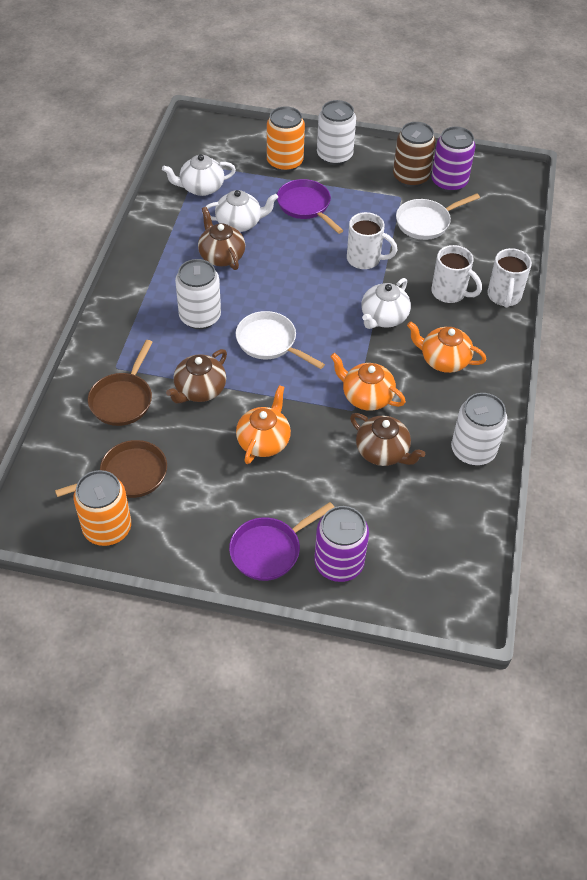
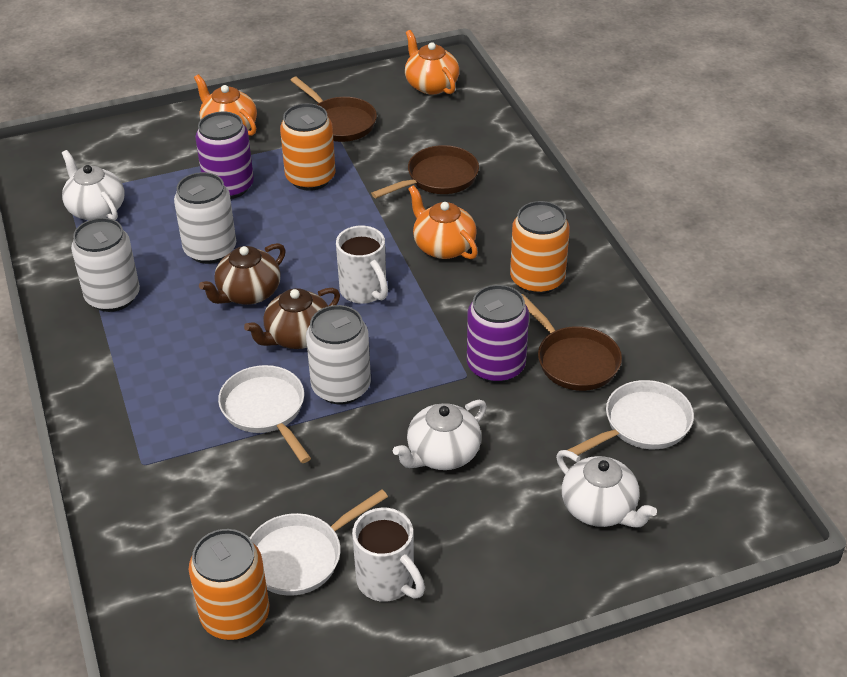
brown can: 1 -> 0
brown pan: 2 -> 3
brown teapot: 3 -> 2
orange can: 2 -> 3
purple pan: 2 -> 0
white mug: 3 -> 2
white pan: 2 -> 3

